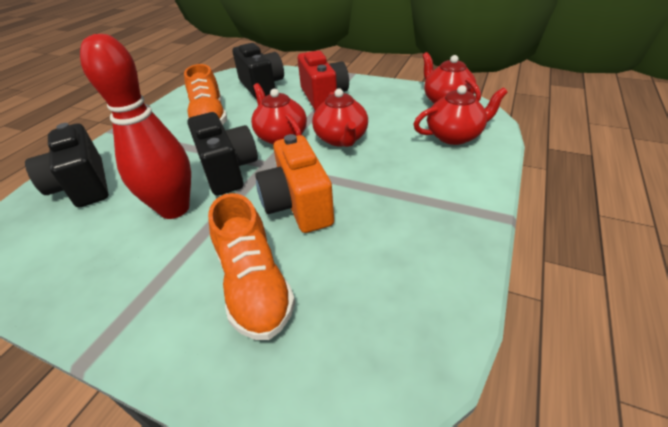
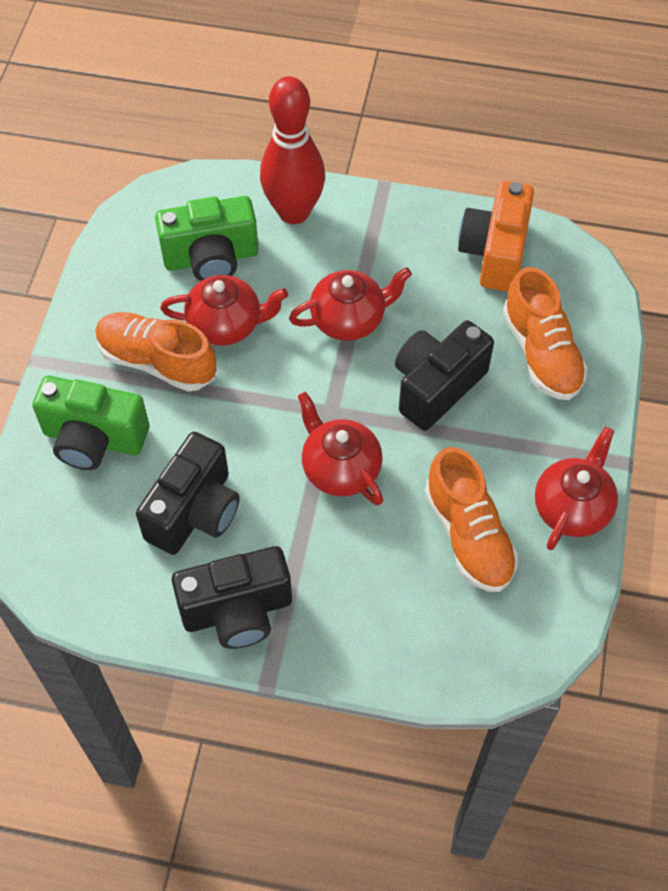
green camera: 0 -> 2
orange shoe: 2 -> 3
red camera: 1 -> 0

